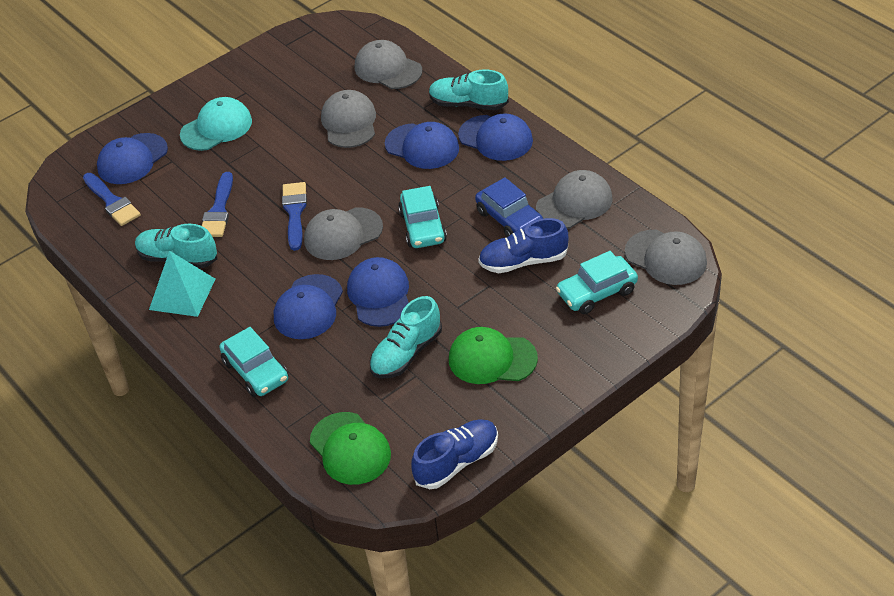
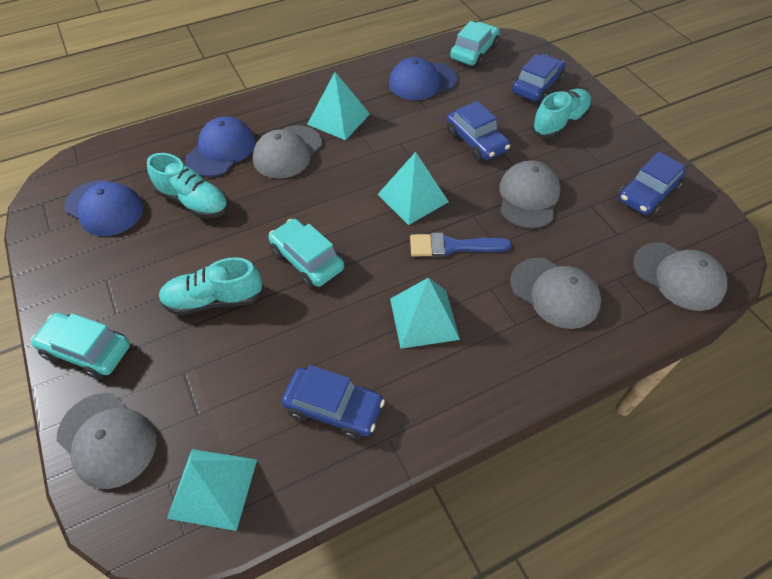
blue brush: 3 -> 1
blue cap: 5 -> 3
blue car: 1 -> 4
blue shoe: 2 -> 0
green cap: 2 -> 0
turquoise cap: 1 -> 0
turquoise pyramid: 1 -> 4

